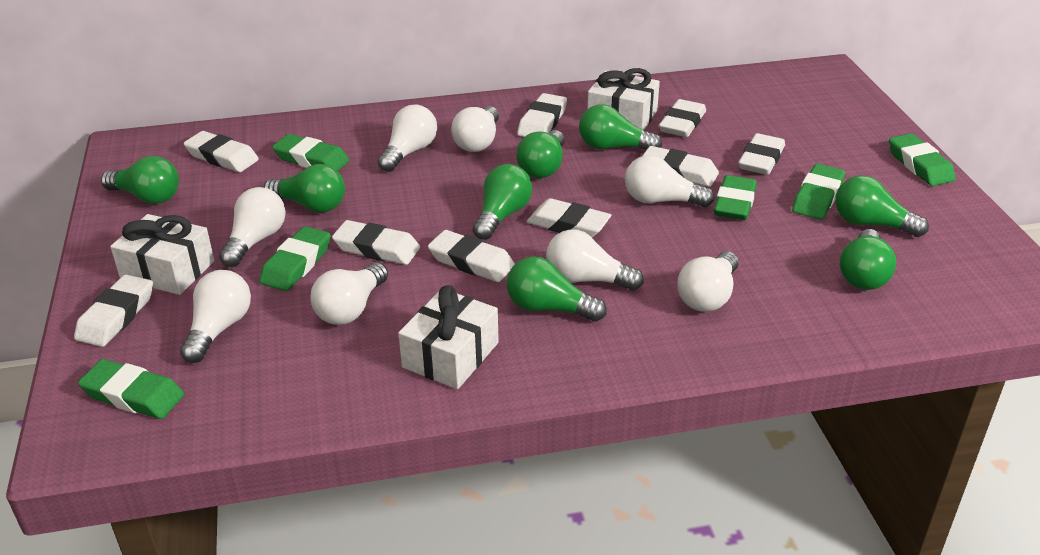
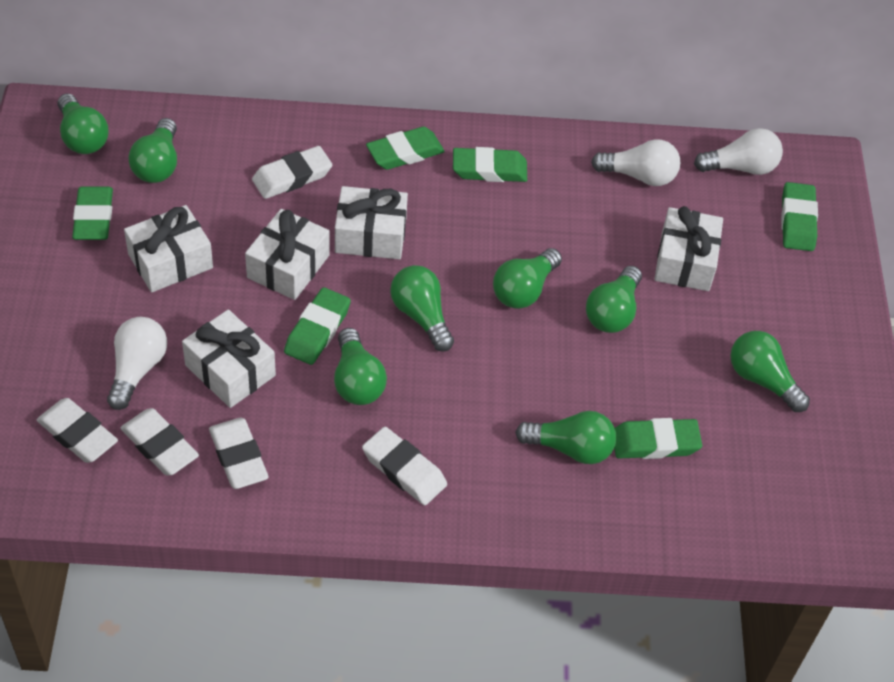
white eraser: 9 -> 5
white gift: 3 -> 5
white light bulb: 8 -> 3

